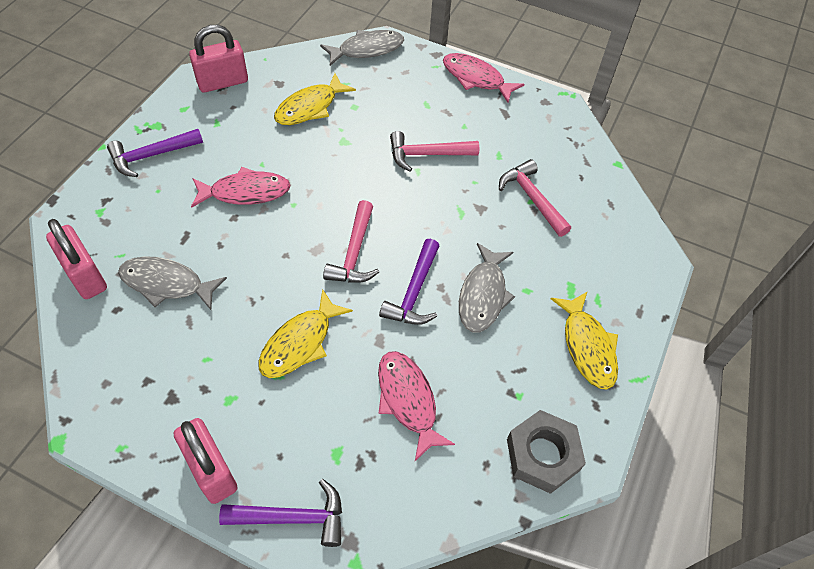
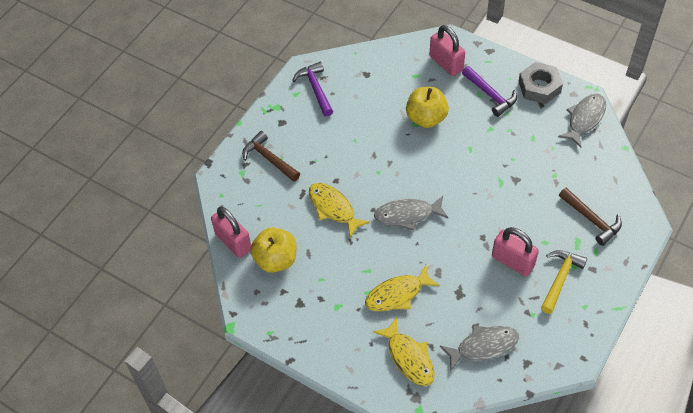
brown hammer: 0 -> 2
pink fish: 3 -> 0
pink hammer: 3 -> 0
purple hammer: 3 -> 2
yellow apple: 0 -> 2
yellow hammer: 0 -> 1

